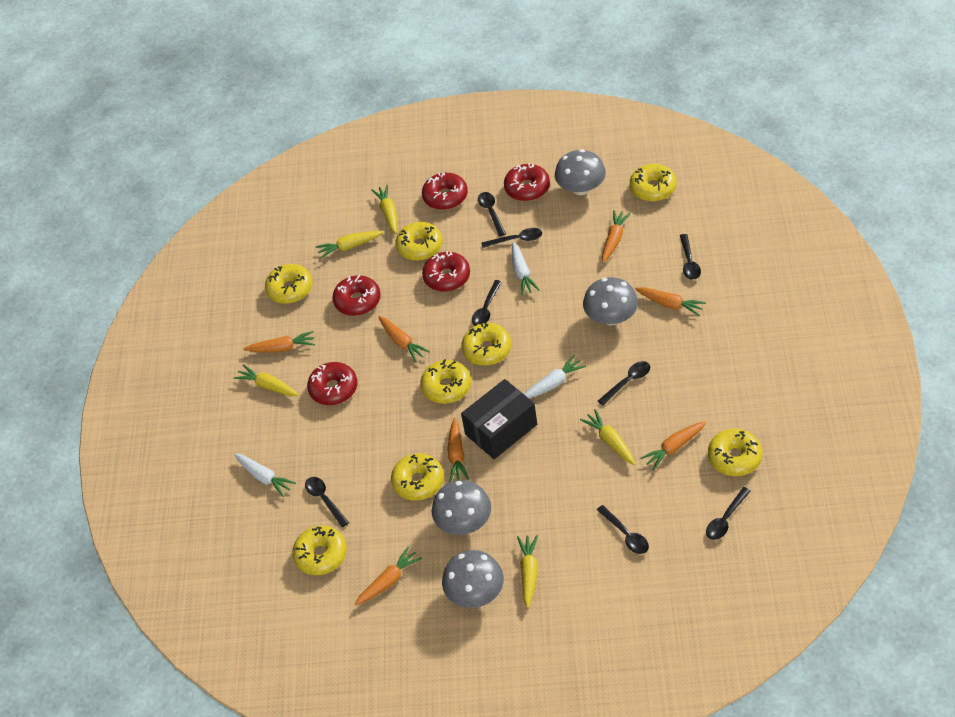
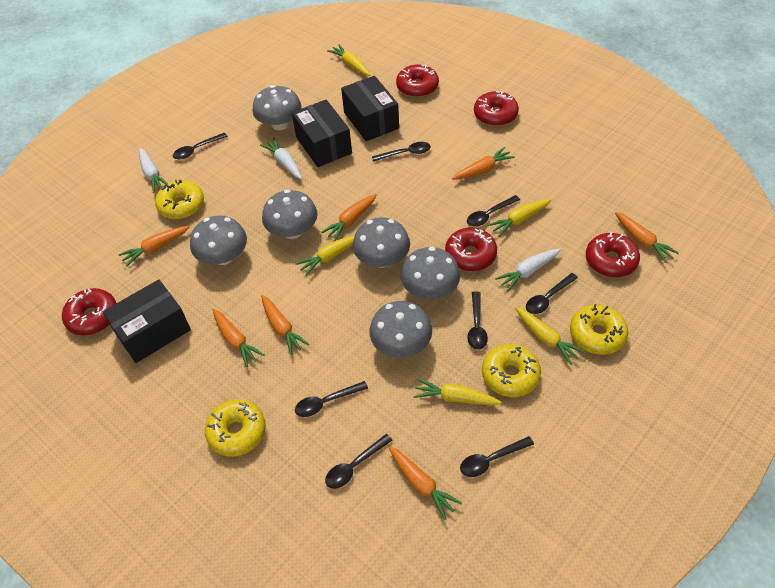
black box: 1 -> 3
grey mushroom: 4 -> 6
yellow donut: 8 -> 4

